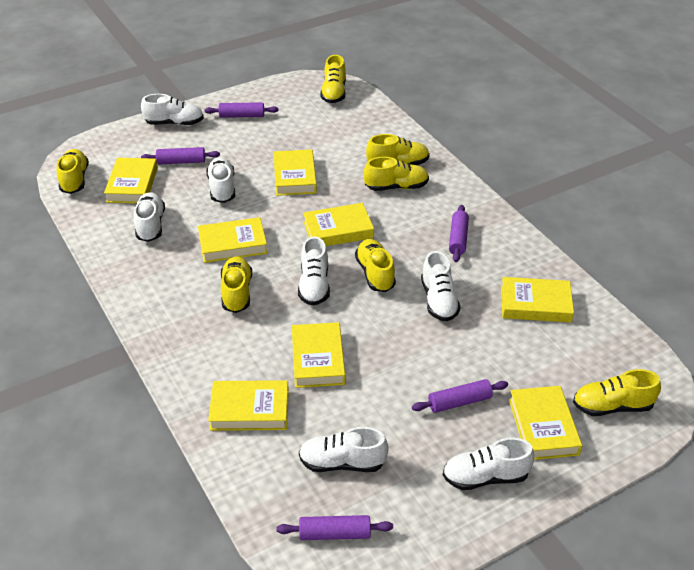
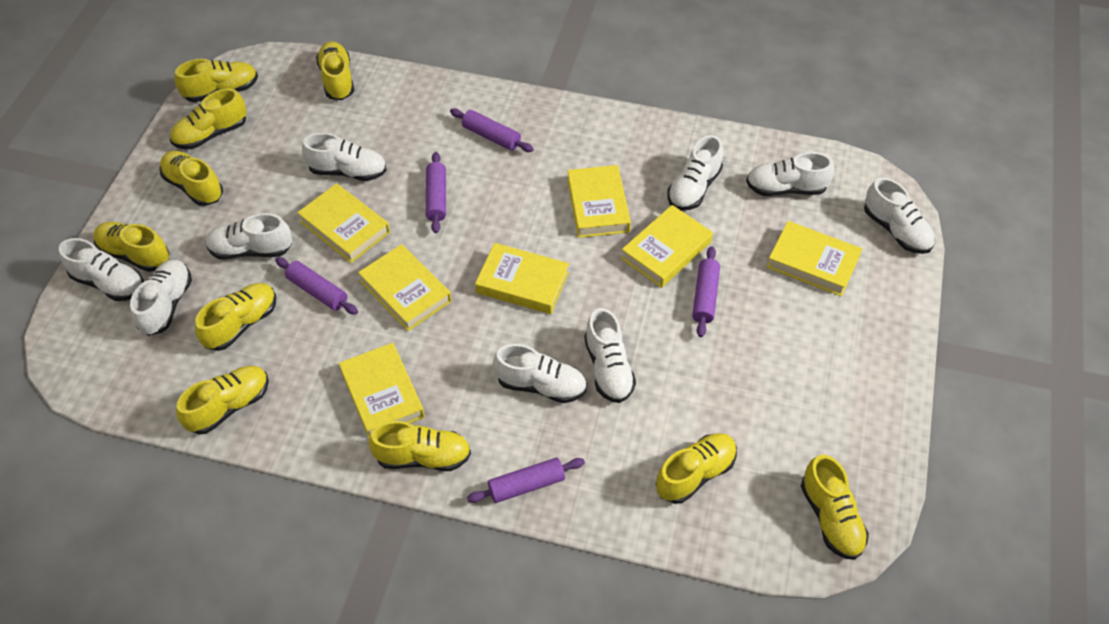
white shoe: 7 -> 9
yellow book: 8 -> 7
yellow shoe: 7 -> 10

